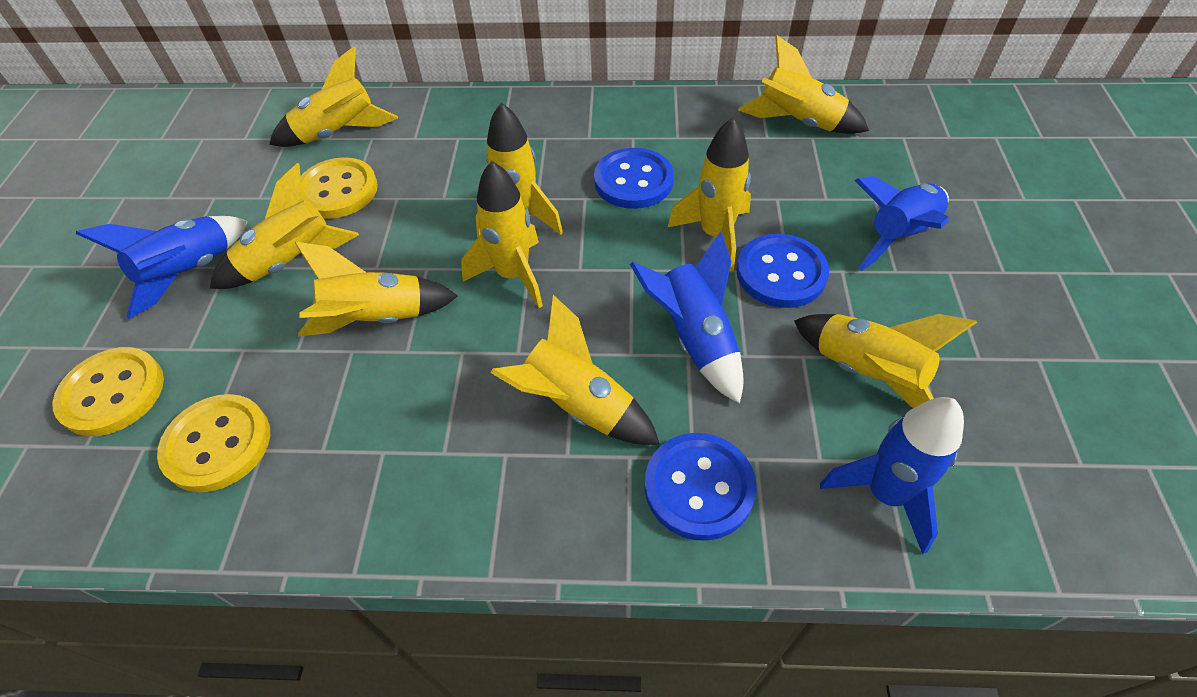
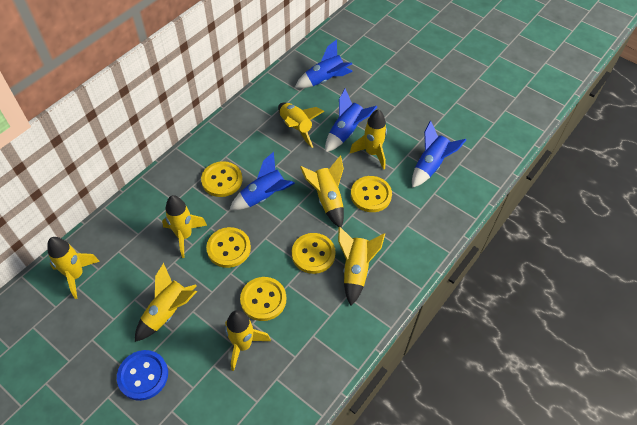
blue button: 3 -> 1
yellow button: 3 -> 5
yellow rocket: 9 -> 8

